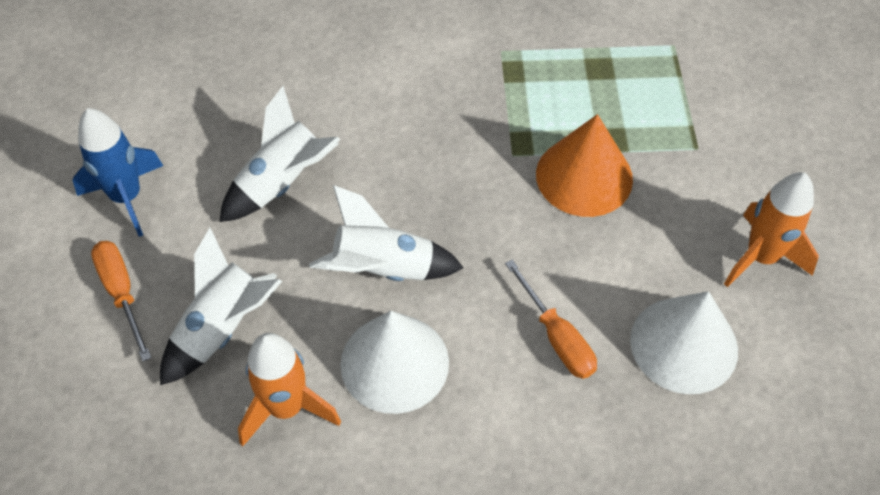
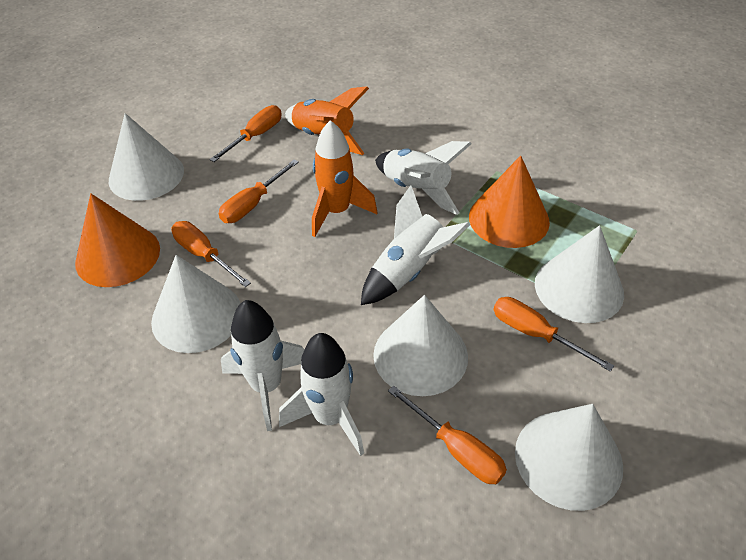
blue rocket: 1 -> 0
orange cone: 1 -> 2
orange screwdriver: 2 -> 5
white cone: 2 -> 5
white rocket: 3 -> 4

